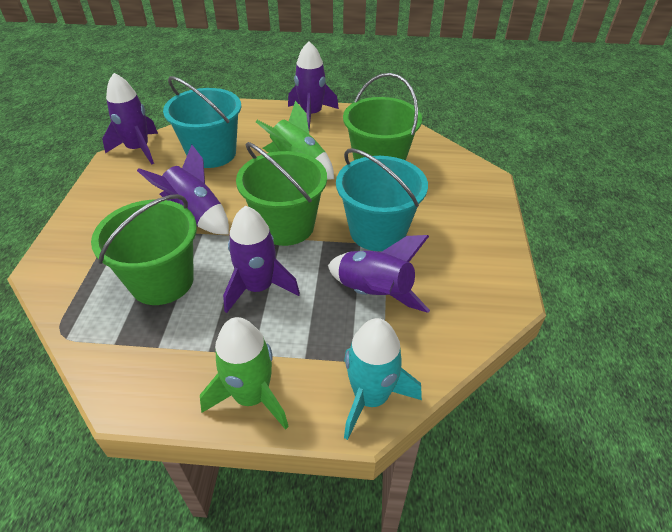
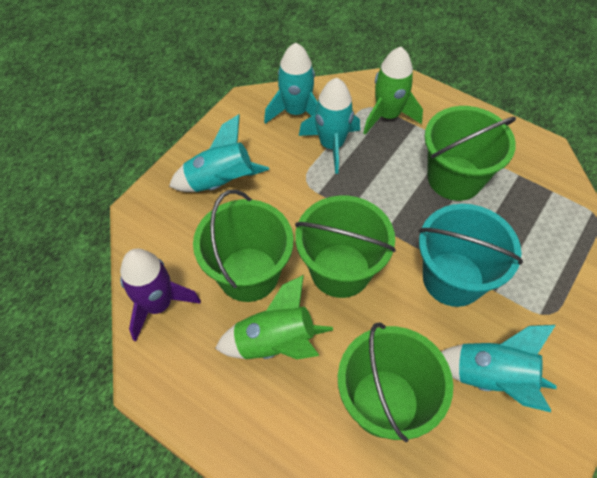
green bucket: 3 -> 4
purple rocket: 5 -> 1
turquoise bucket: 2 -> 1
turquoise rocket: 1 -> 4

